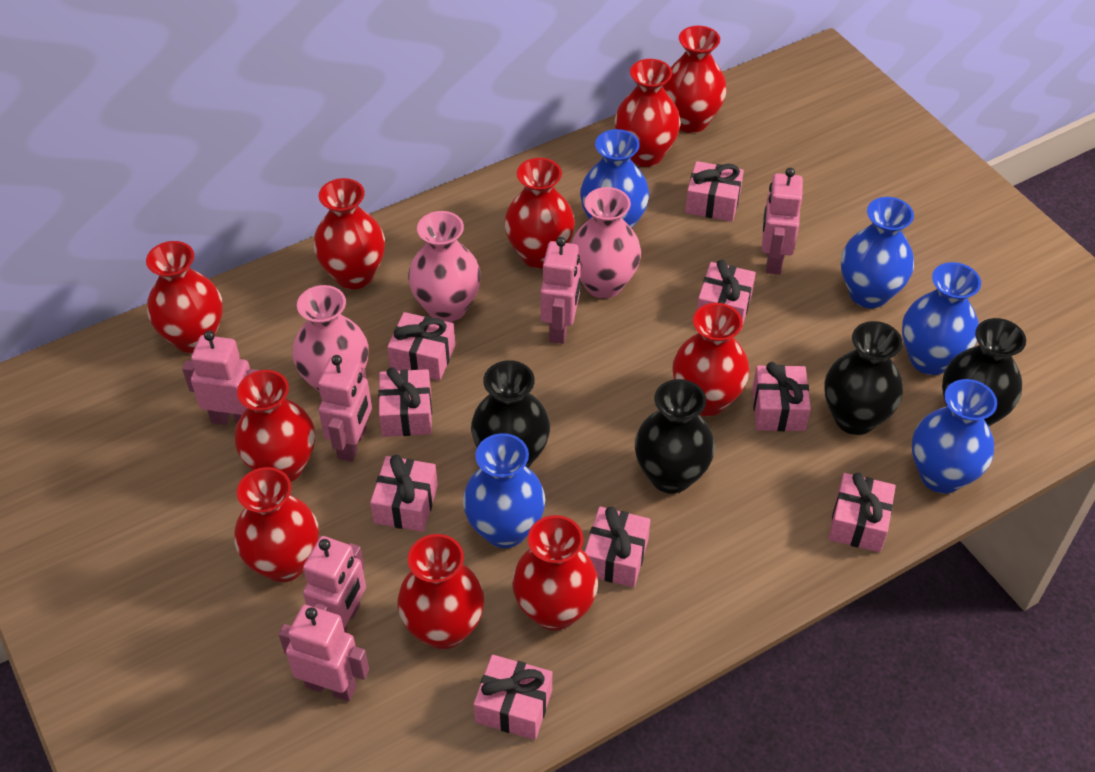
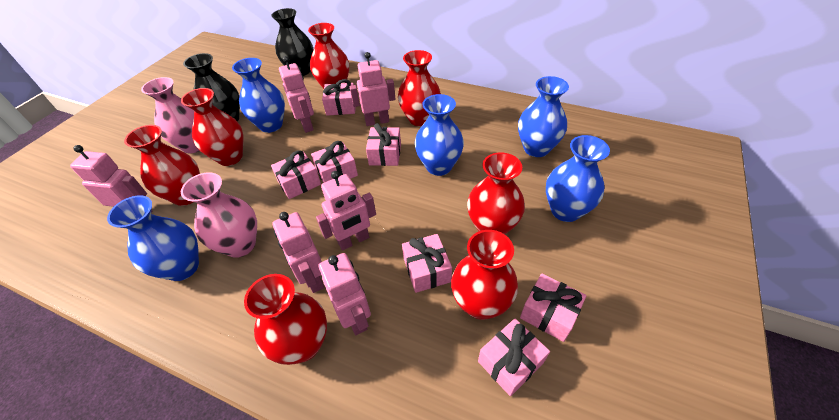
black vase: 4 -> 2
pink gift: 9 -> 7
pink vase: 3 -> 2
red vase: 10 -> 7

